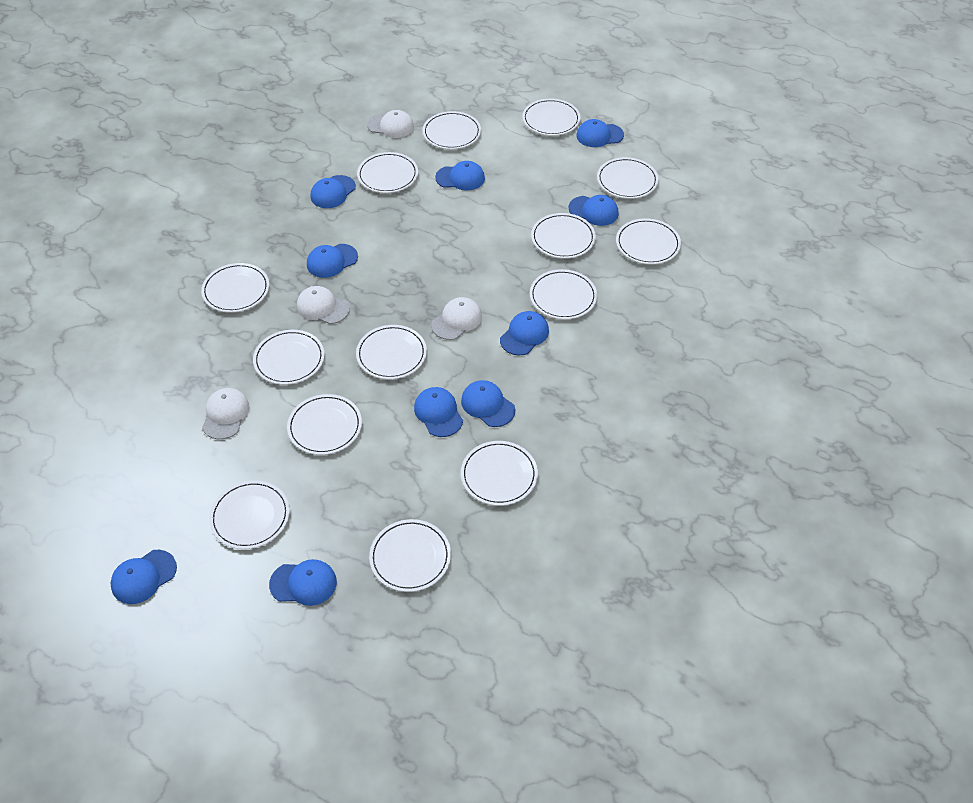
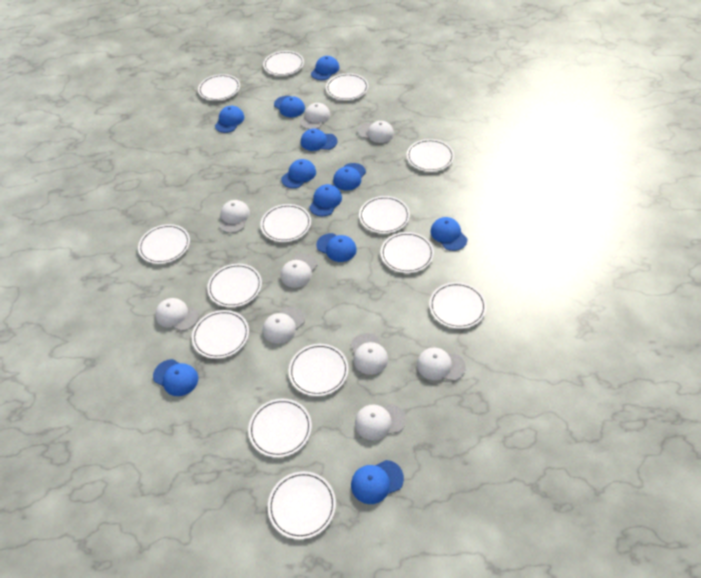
blue cap: 10 -> 11
white cap: 4 -> 9

